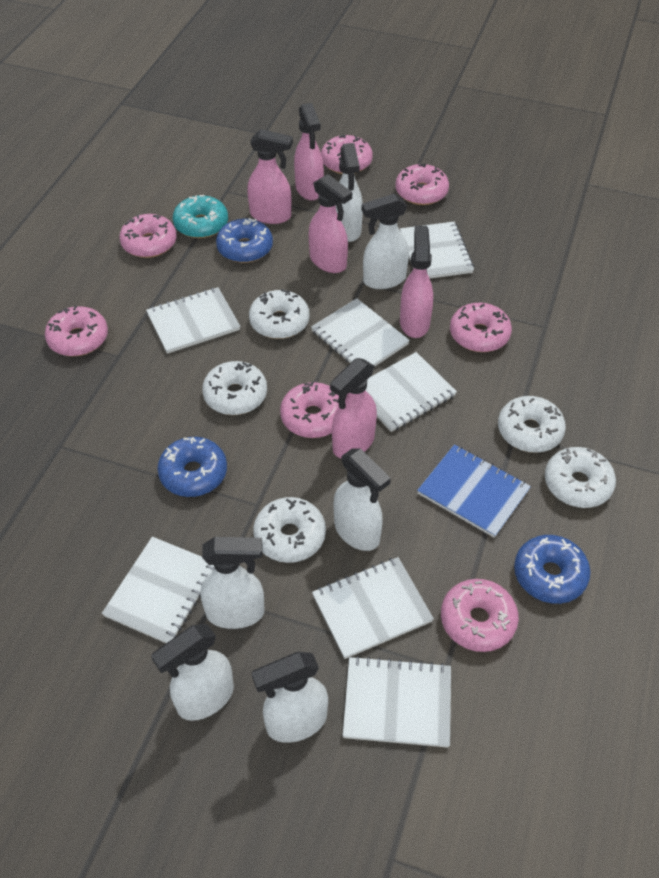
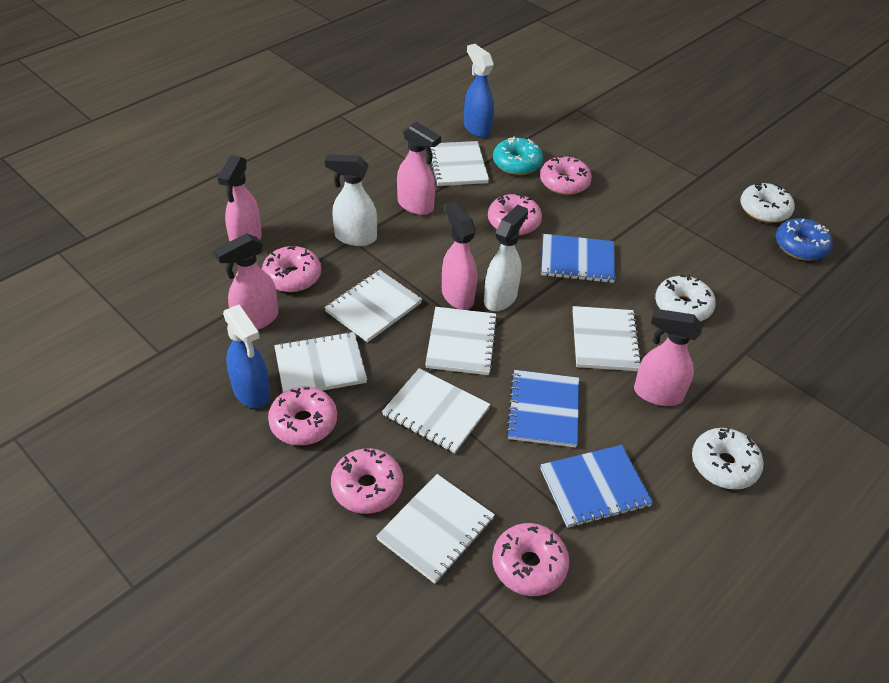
blue donut: 3 -> 1
blue notebook: 1 -> 3
blue spray bottle: 0 -> 2
pink donut: 7 -> 6
white donut: 5 -> 3
white spray bottle: 6 -> 2

